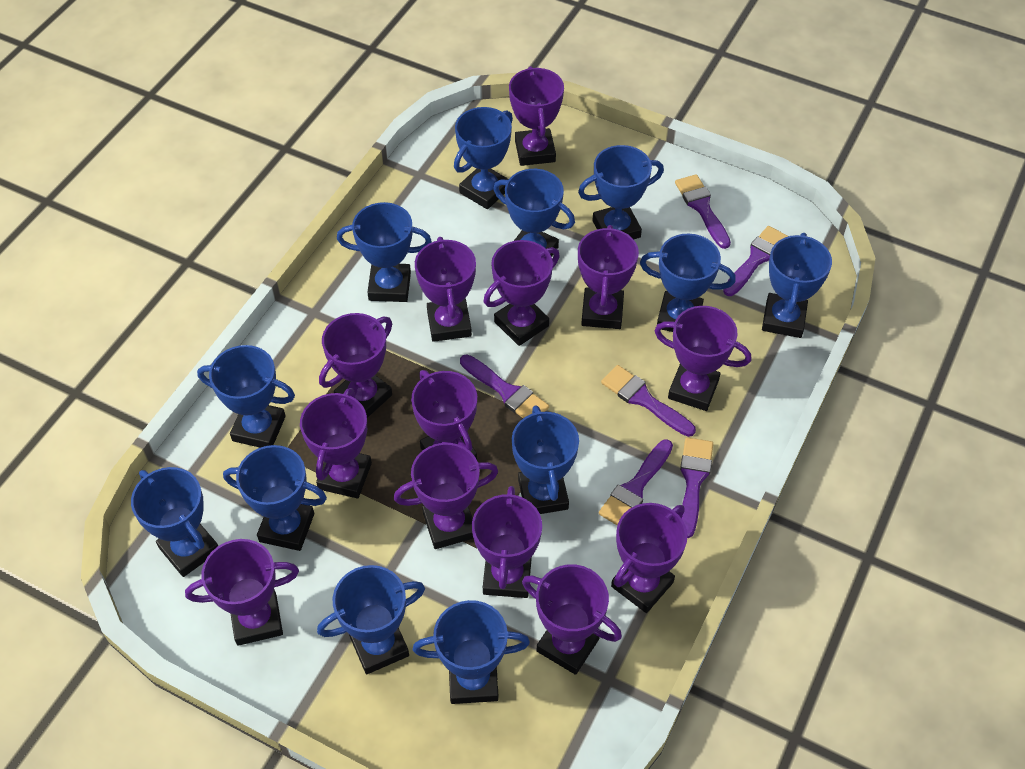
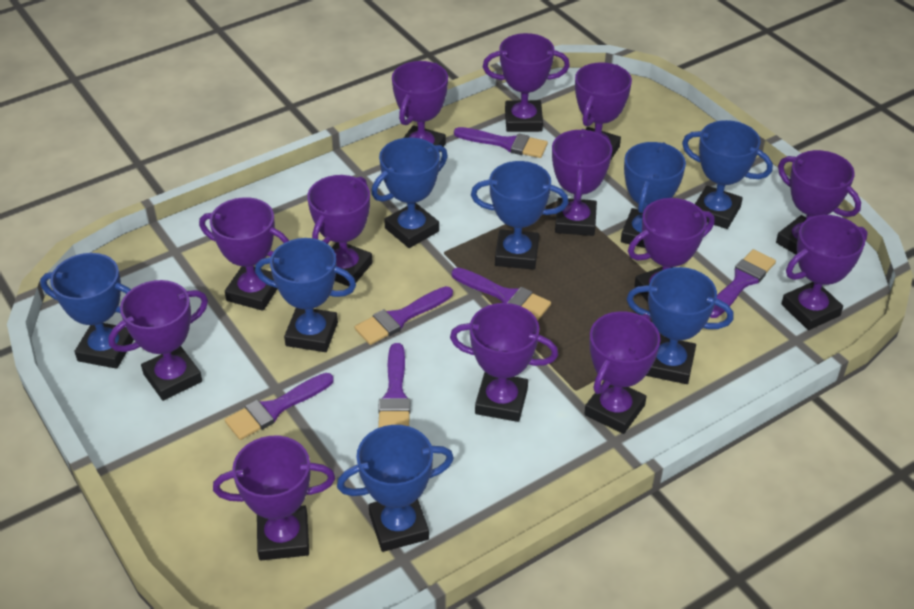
blue trophy: 12 -> 8

